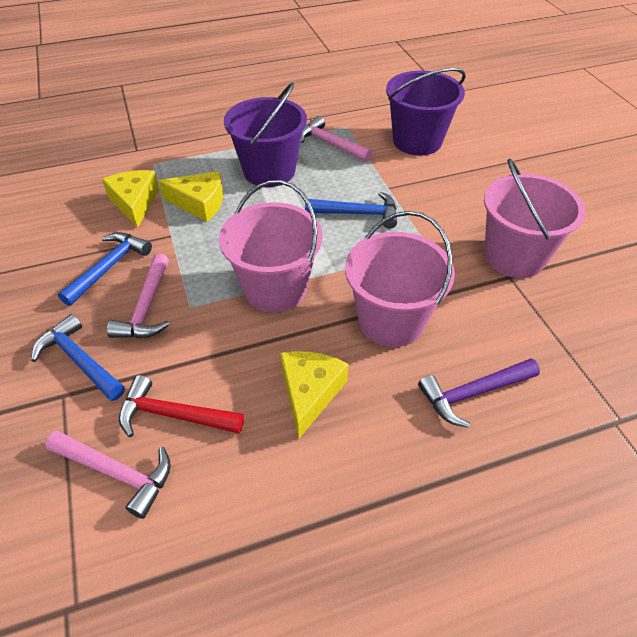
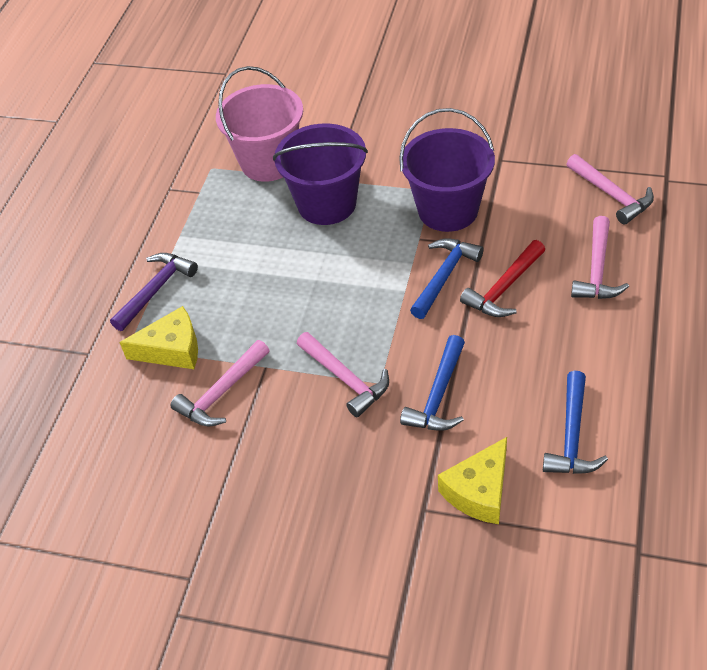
pink bucket: 3 -> 1
pink hammer: 3 -> 4
yellow cheese: 3 -> 2

